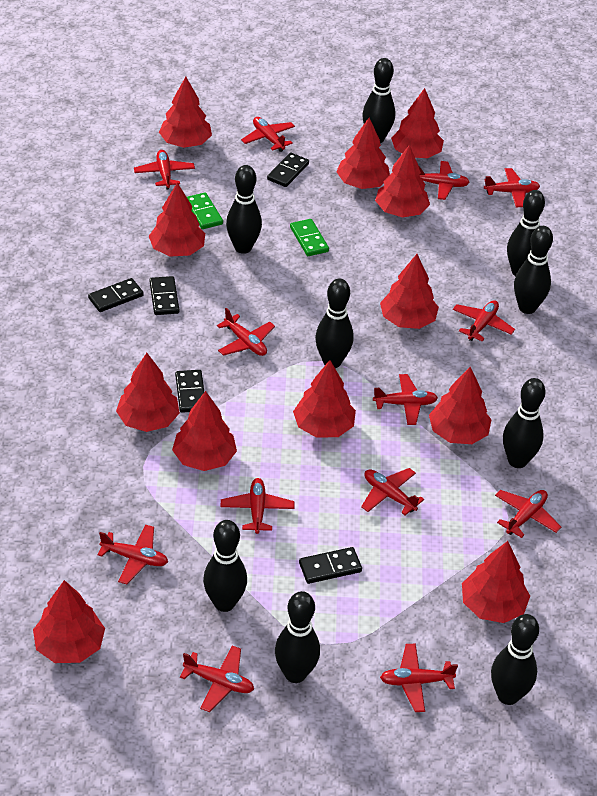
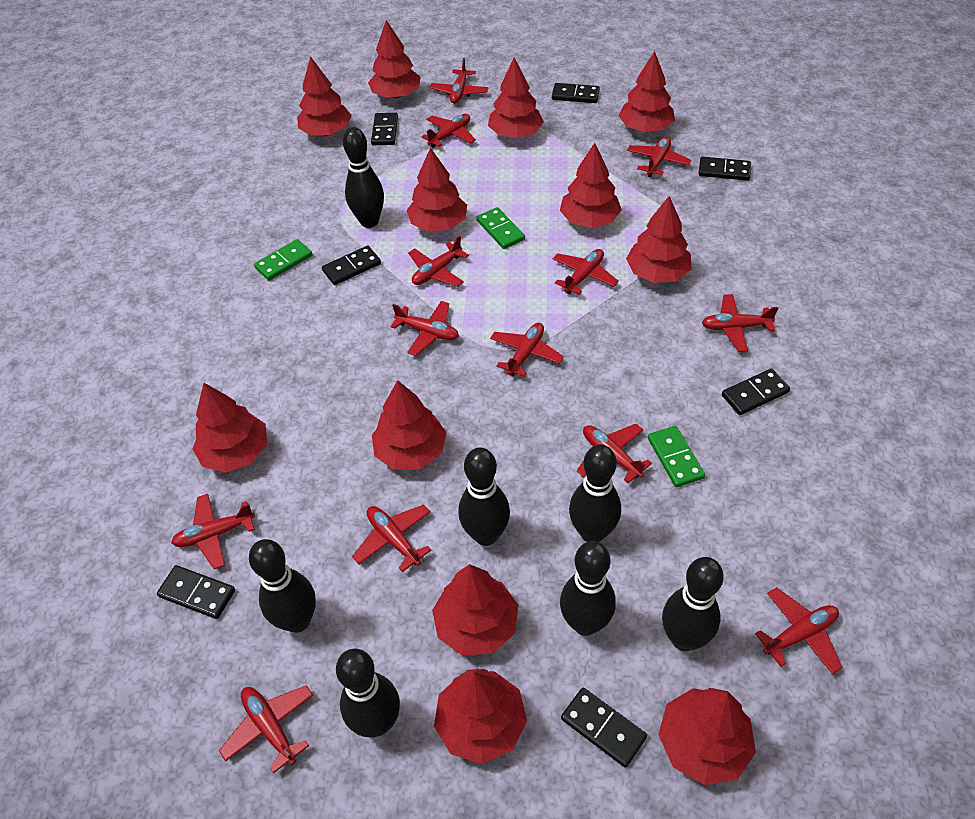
black bowling pin: 9 -> 7
black domino: 5 -> 7
green domino: 2 -> 3

